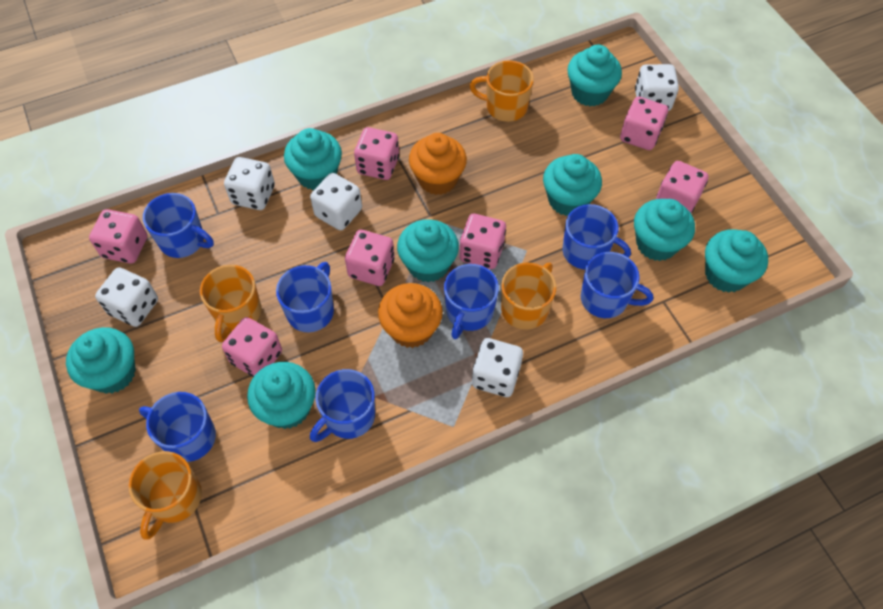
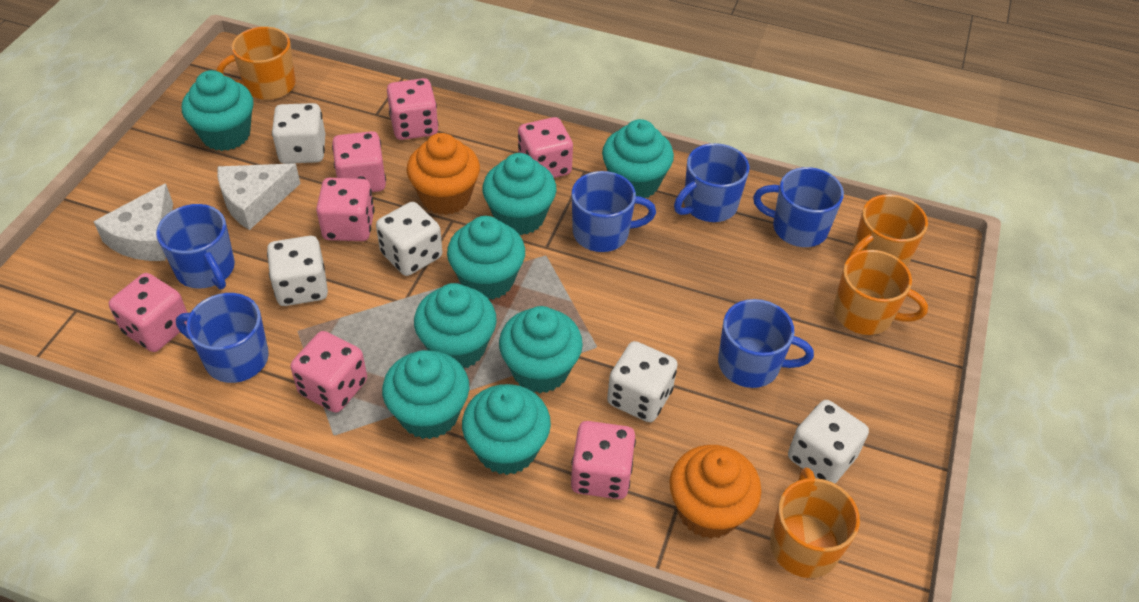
blue mug: 7 -> 6
white cheese: 0 -> 2

